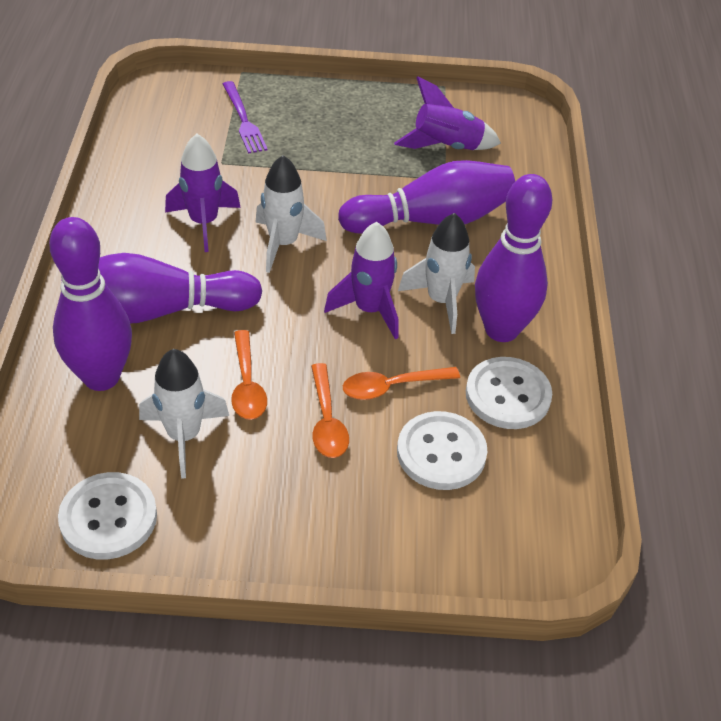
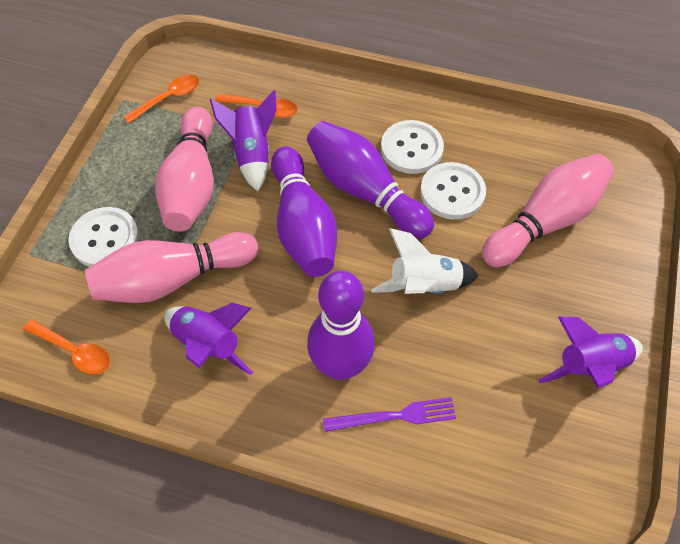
pink bowling pin: 0 -> 3
purple bowling pin: 4 -> 3
white rocket: 3 -> 1

